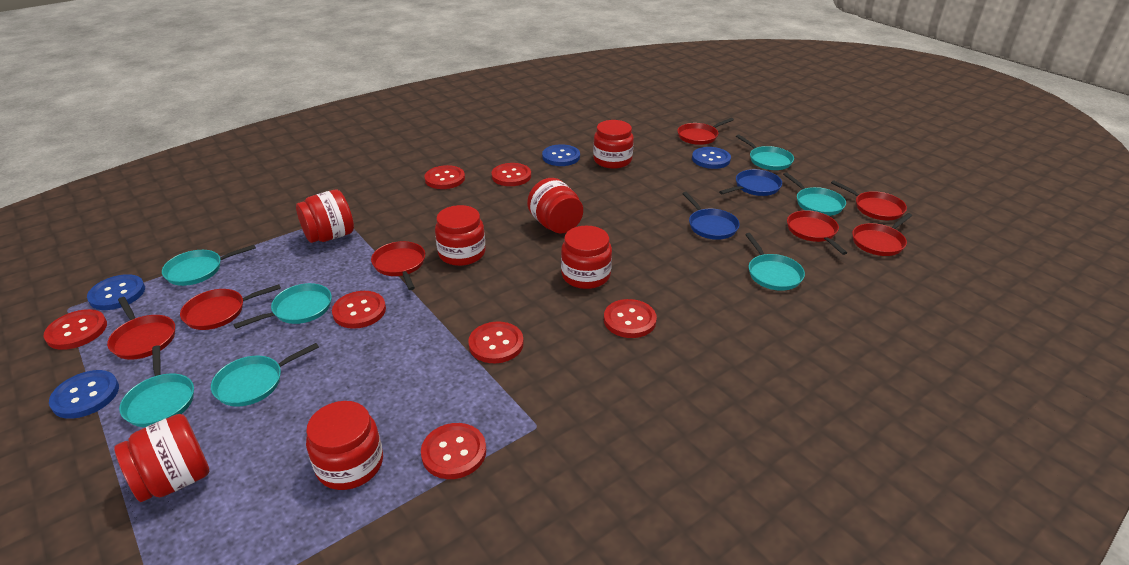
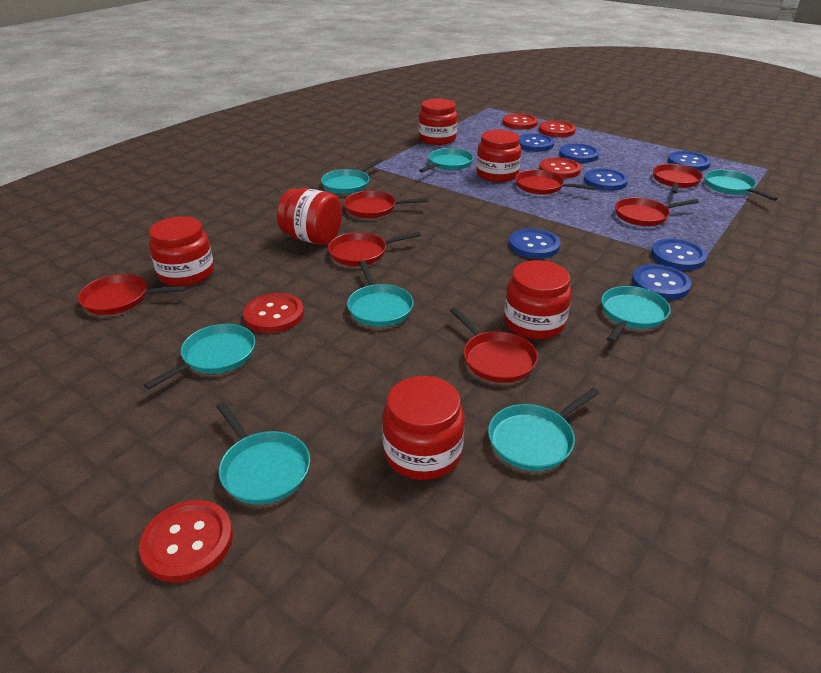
blue button: 4 -> 7
blue pan: 2 -> 0
red button: 7 -> 5
red jar: 7 -> 6
turquoise pan: 7 -> 8

